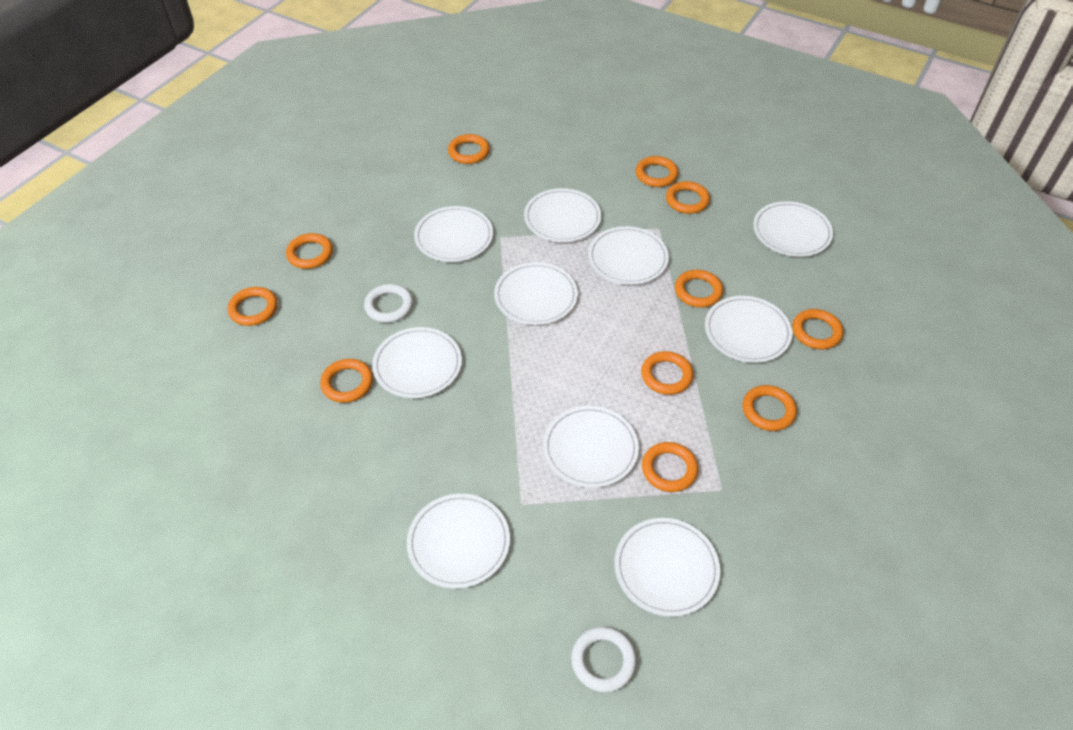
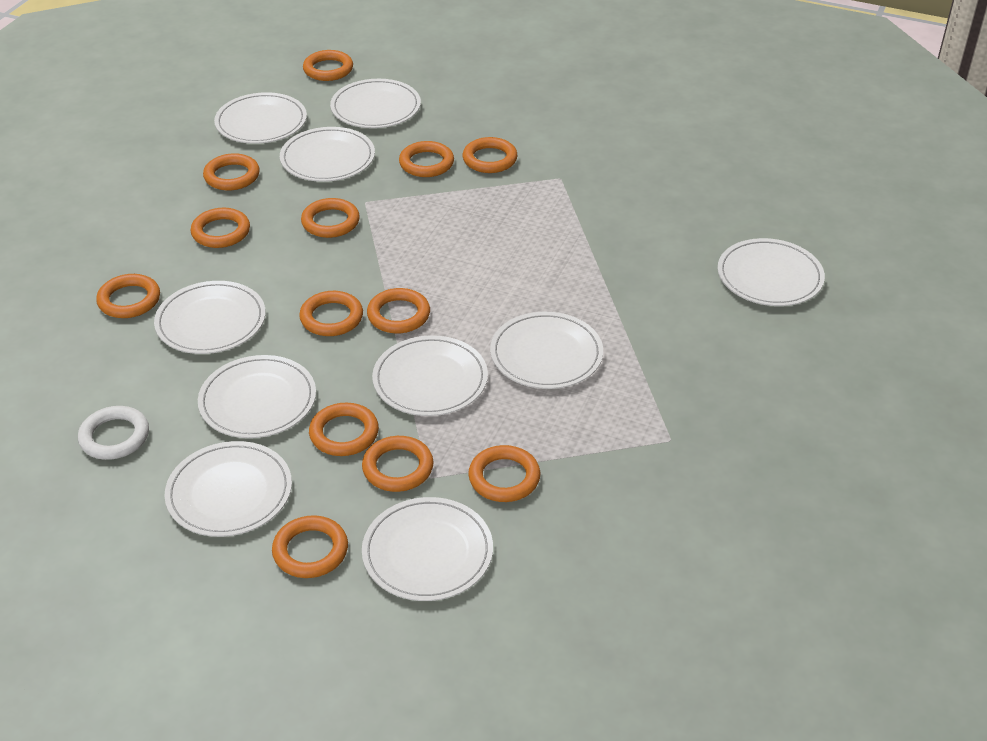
orange ring: 11 -> 13
white ring: 2 -> 1

